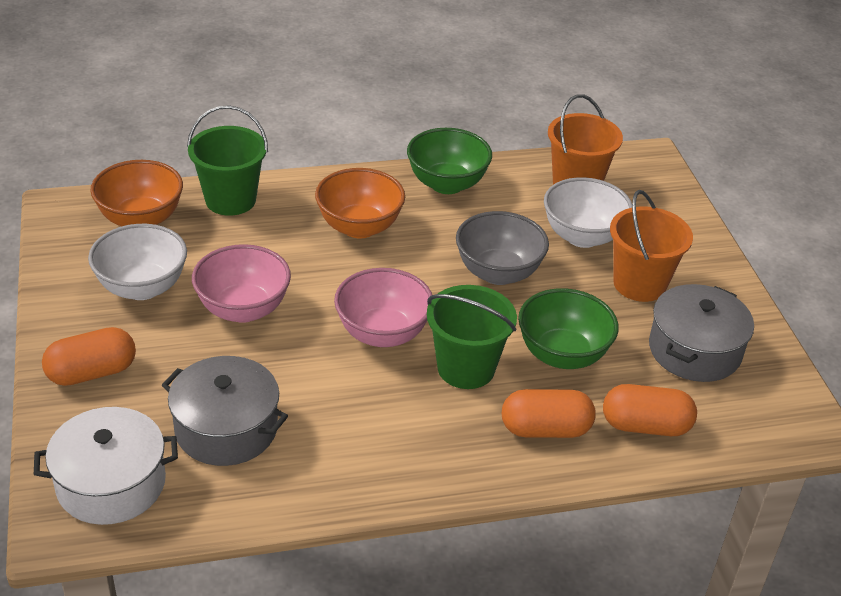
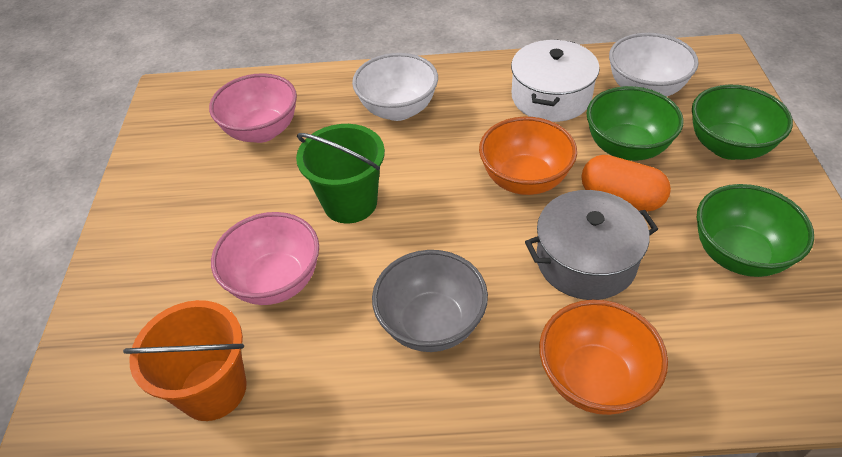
green bowl: 2 -> 3
green bucket: 2 -> 1
grey pot: 2 -> 1
orange bucket: 2 -> 1
orange capsule: 3 -> 1

